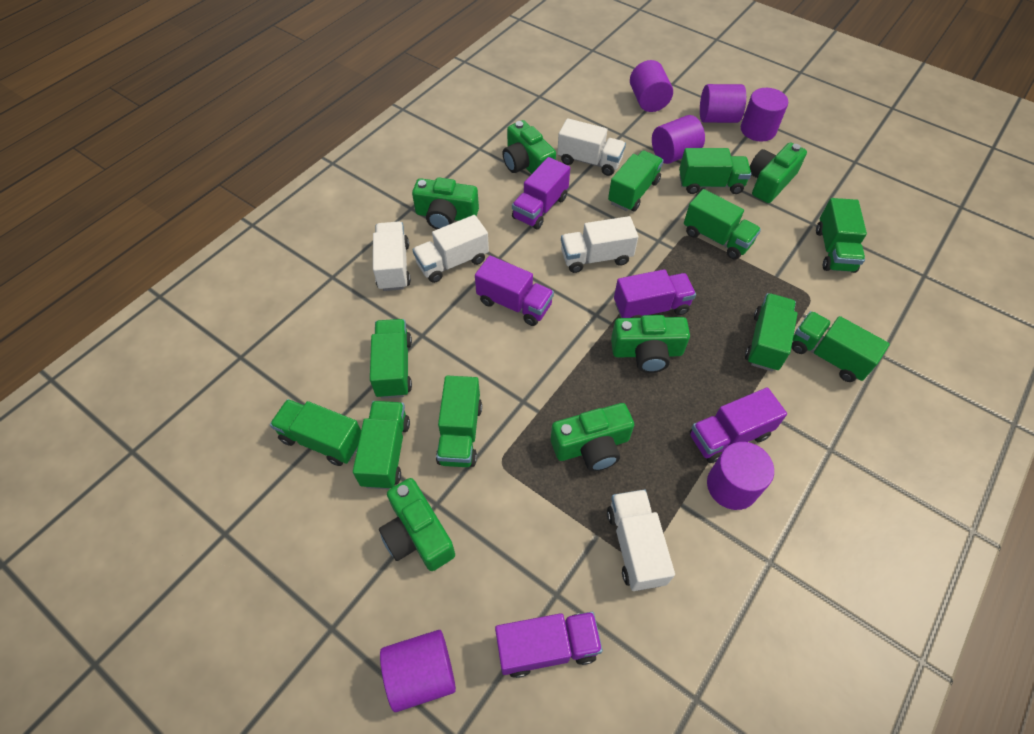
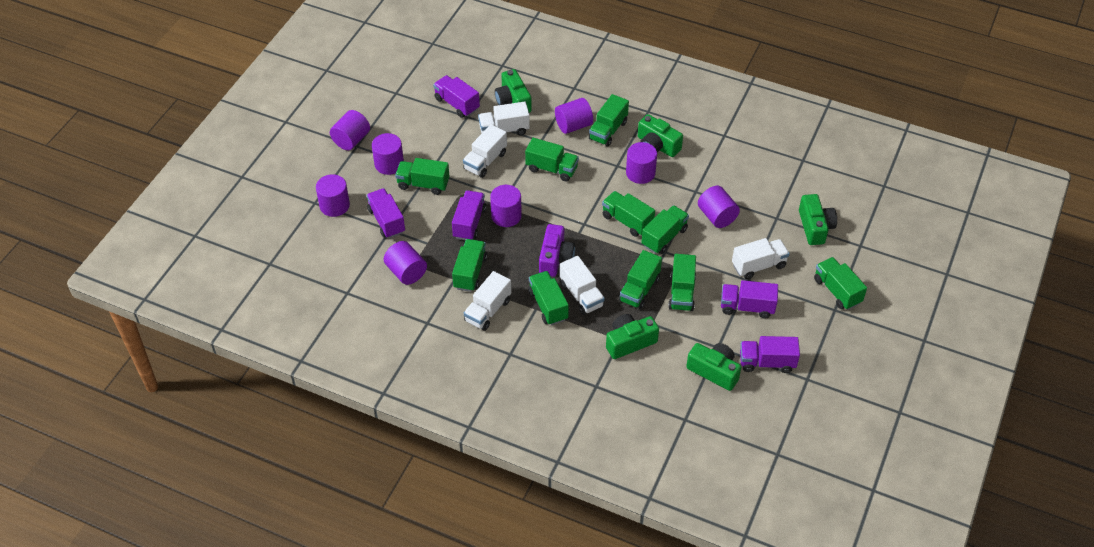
green camera: 6 -> 5
purple camera: 0 -> 1
purple cylinder: 6 -> 8

